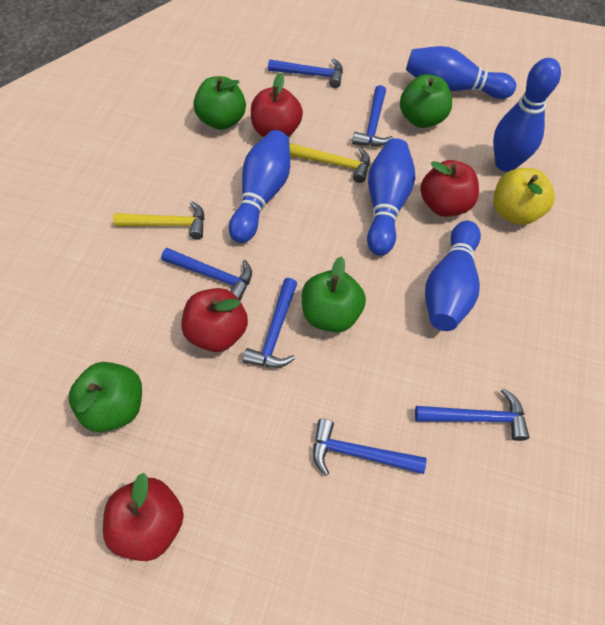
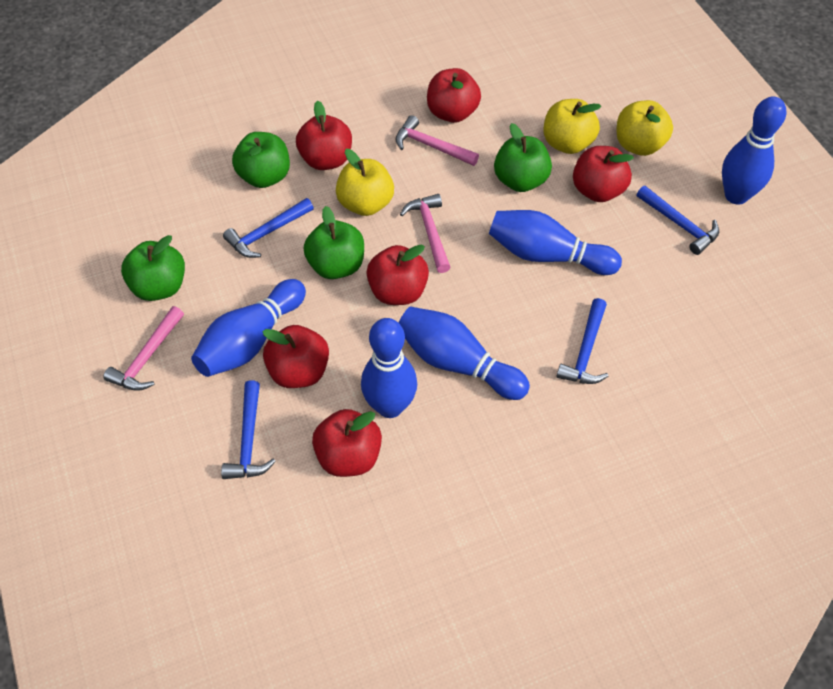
blue hammer: 6 -> 4
pink hammer: 0 -> 3
red apple: 4 -> 6
yellow apple: 1 -> 3
yellow hammer: 2 -> 0

